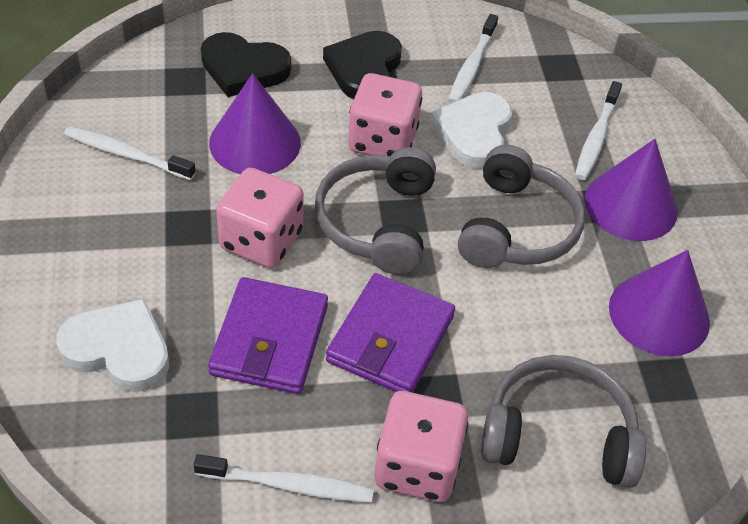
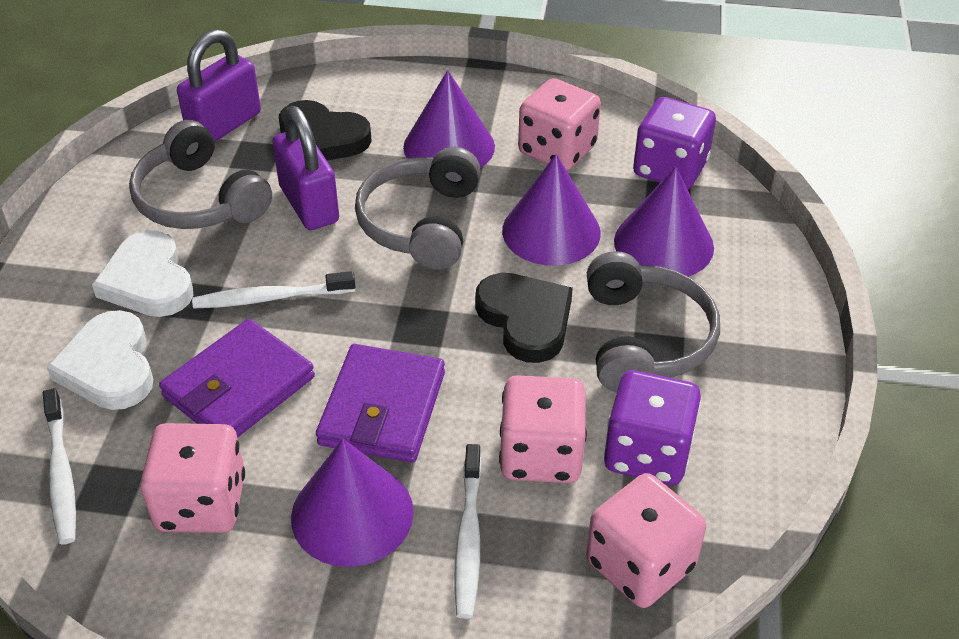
pink dice: 3 -> 4
purple cone: 3 -> 4
purple dice: 0 -> 2
purple padlock: 0 -> 2
white toothbrush: 4 -> 3

